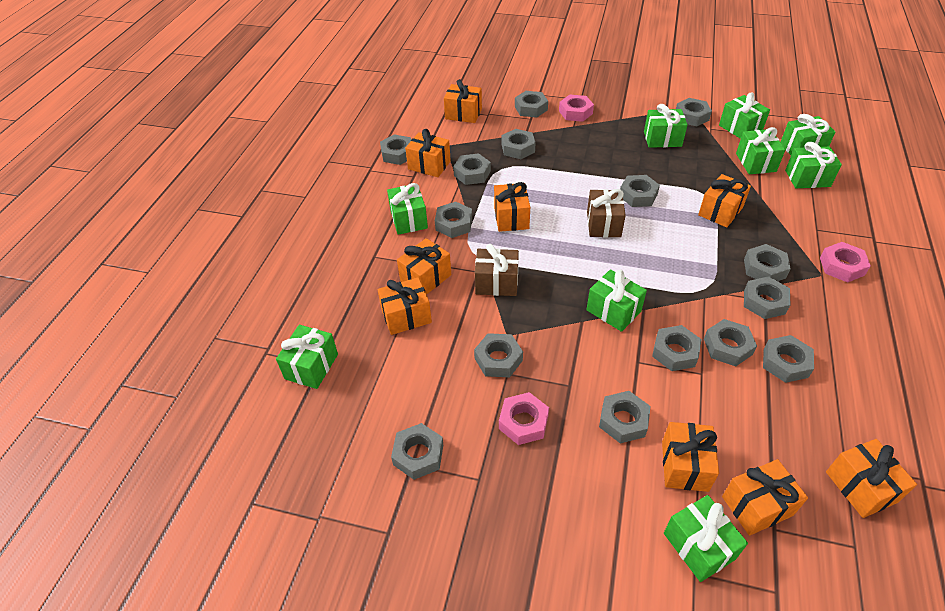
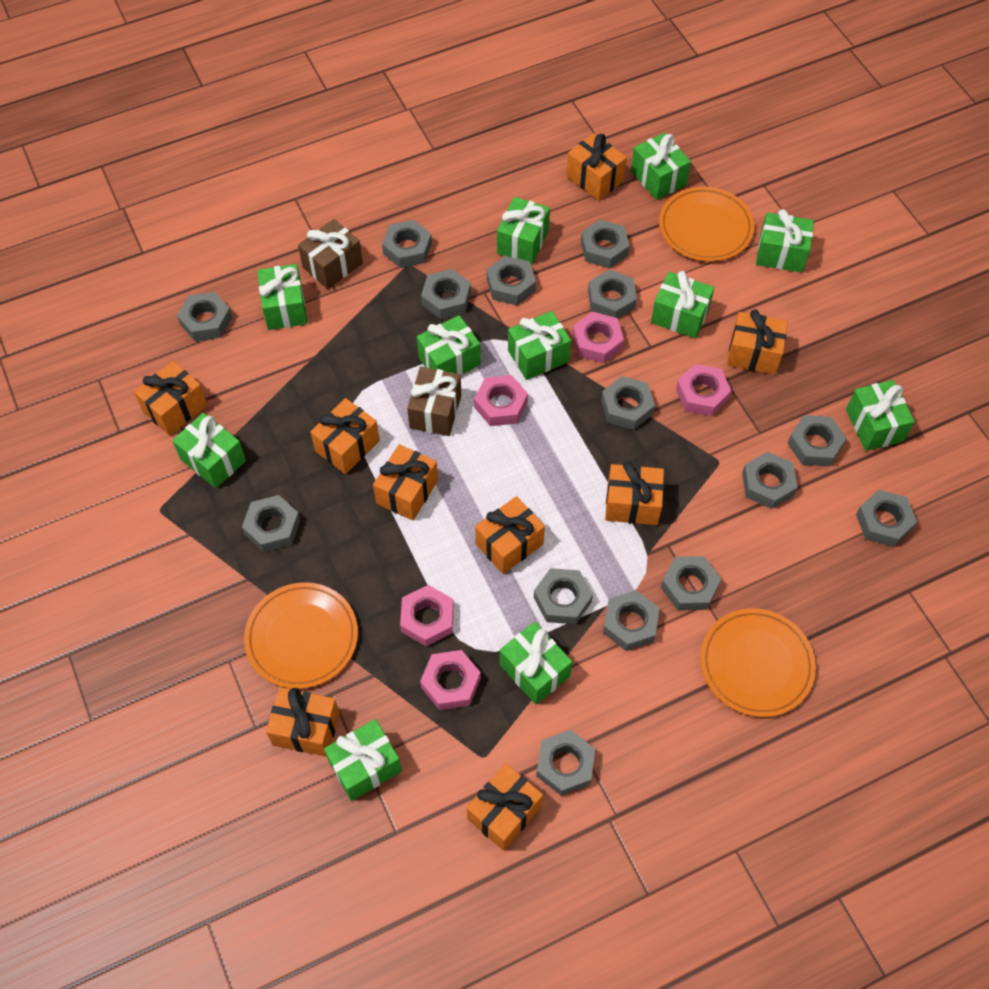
green gift: 9 -> 11
orange plate: 0 -> 3
pink nut: 3 -> 5

